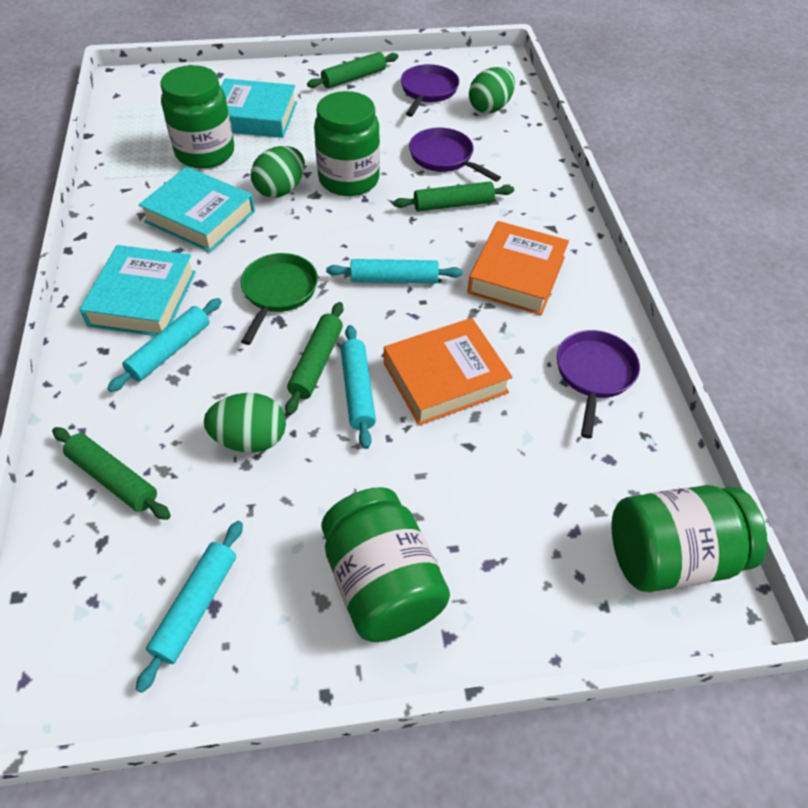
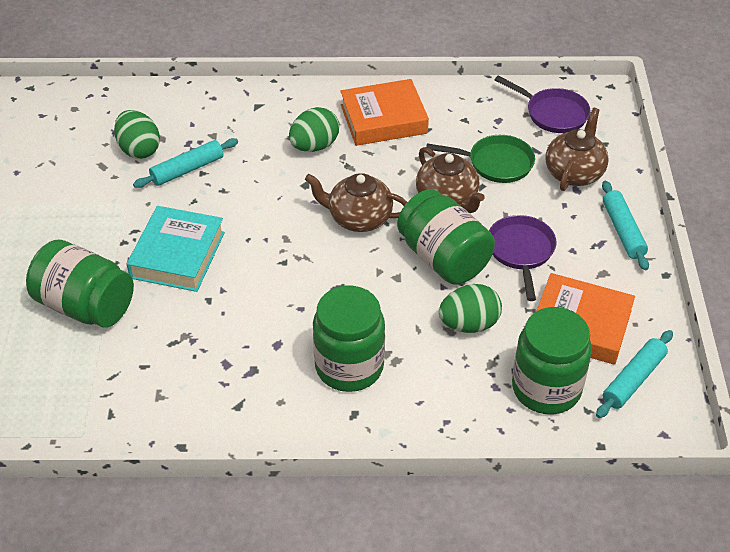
brown teapot: 0 -> 3
green rolling pin: 4 -> 0
purple pan: 3 -> 2
turquoise book: 3 -> 1
turquoise rolling pin: 4 -> 3

